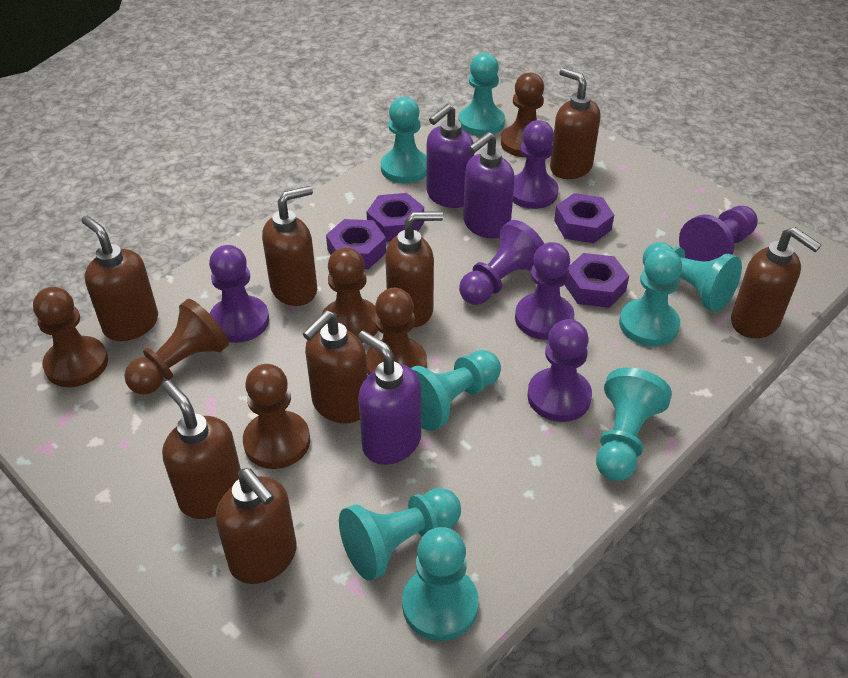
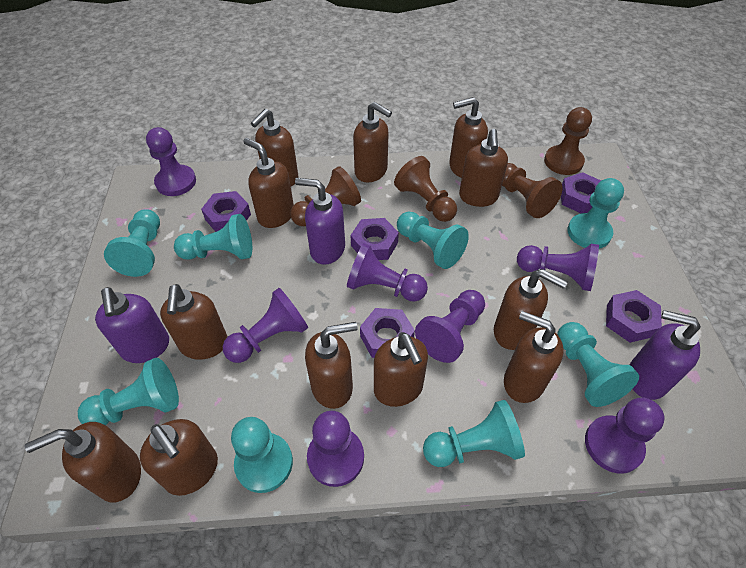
brown pawn: 6 -> 4
brown soap dispenser: 8 -> 12
purple nut: 4 -> 5
purple pawn: 6 -> 7

